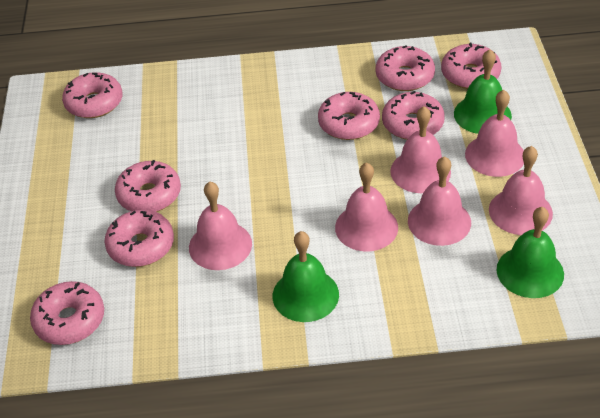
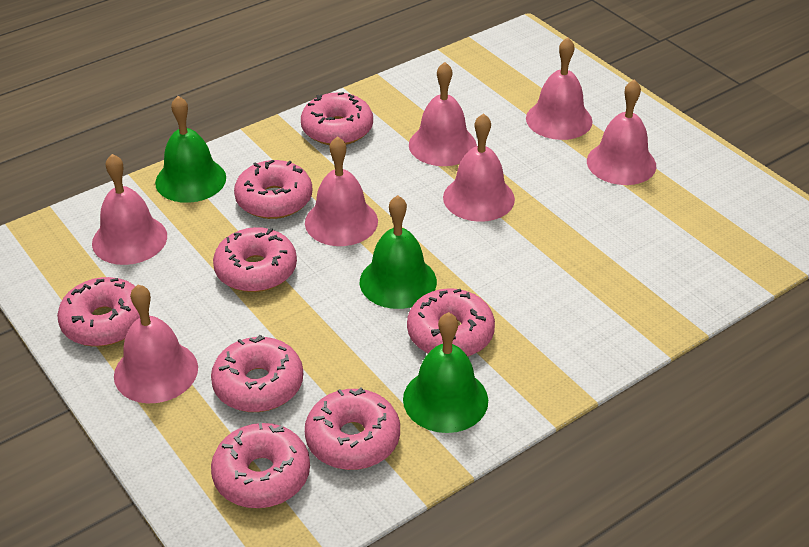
pink bell: 6 -> 7

